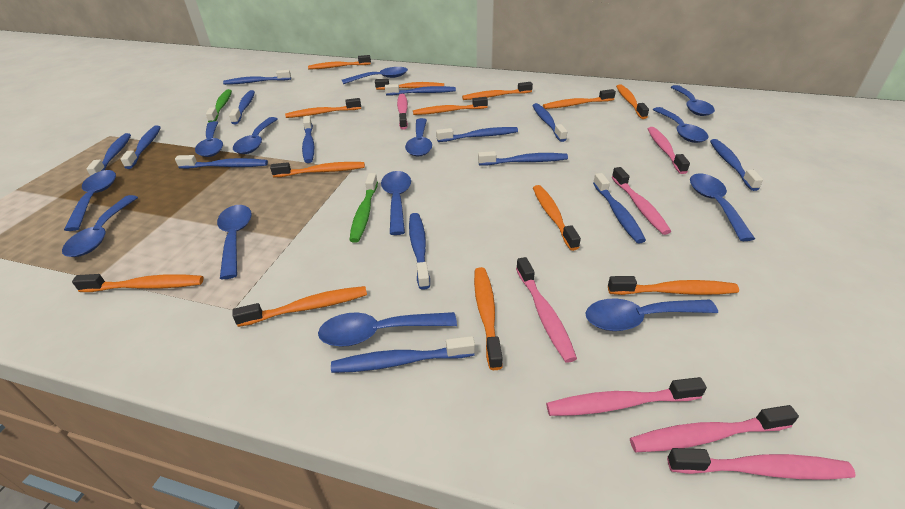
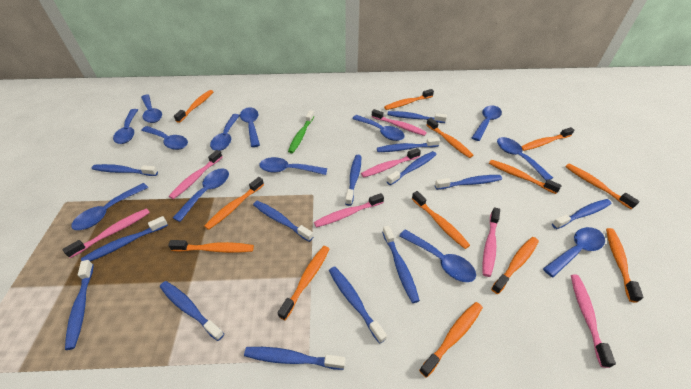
green toothbrush: 2 -> 1

